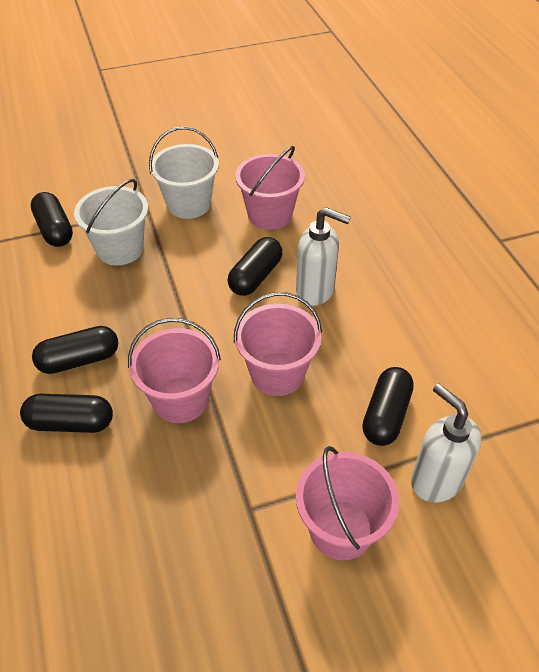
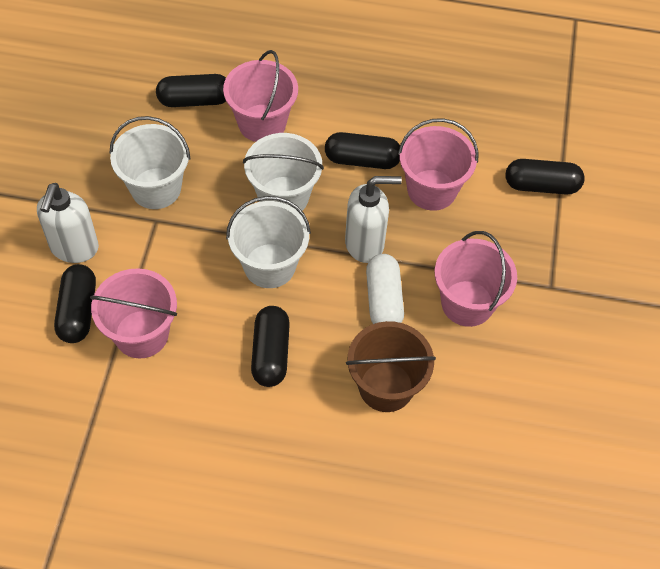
brown bucket: 0 -> 1
white bucket: 2 -> 3
white capsule: 0 -> 1

